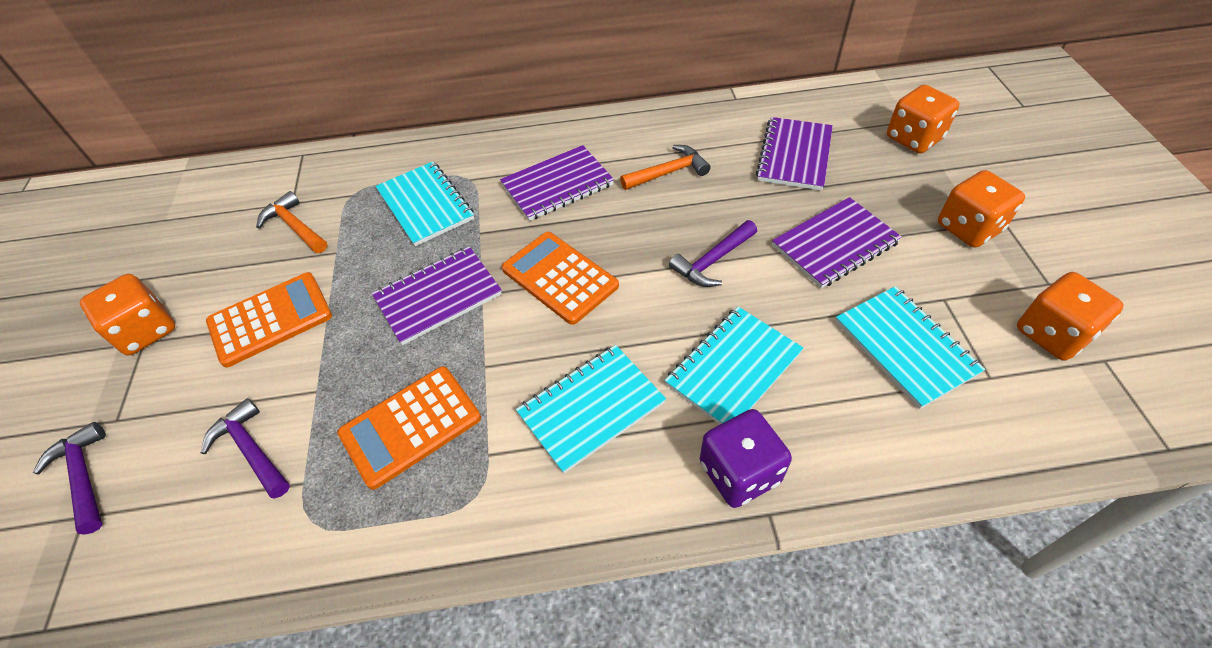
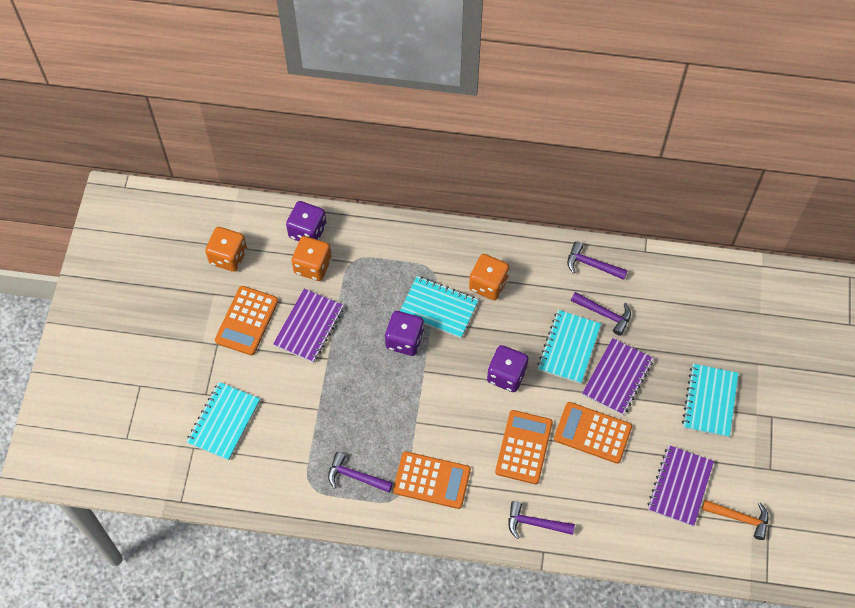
orange calculator: 3 -> 4
orange dice: 4 -> 3
orange hammer: 2 -> 1
purple dice: 1 -> 3
purple hammer: 3 -> 4
purple notebook: 4 -> 3

